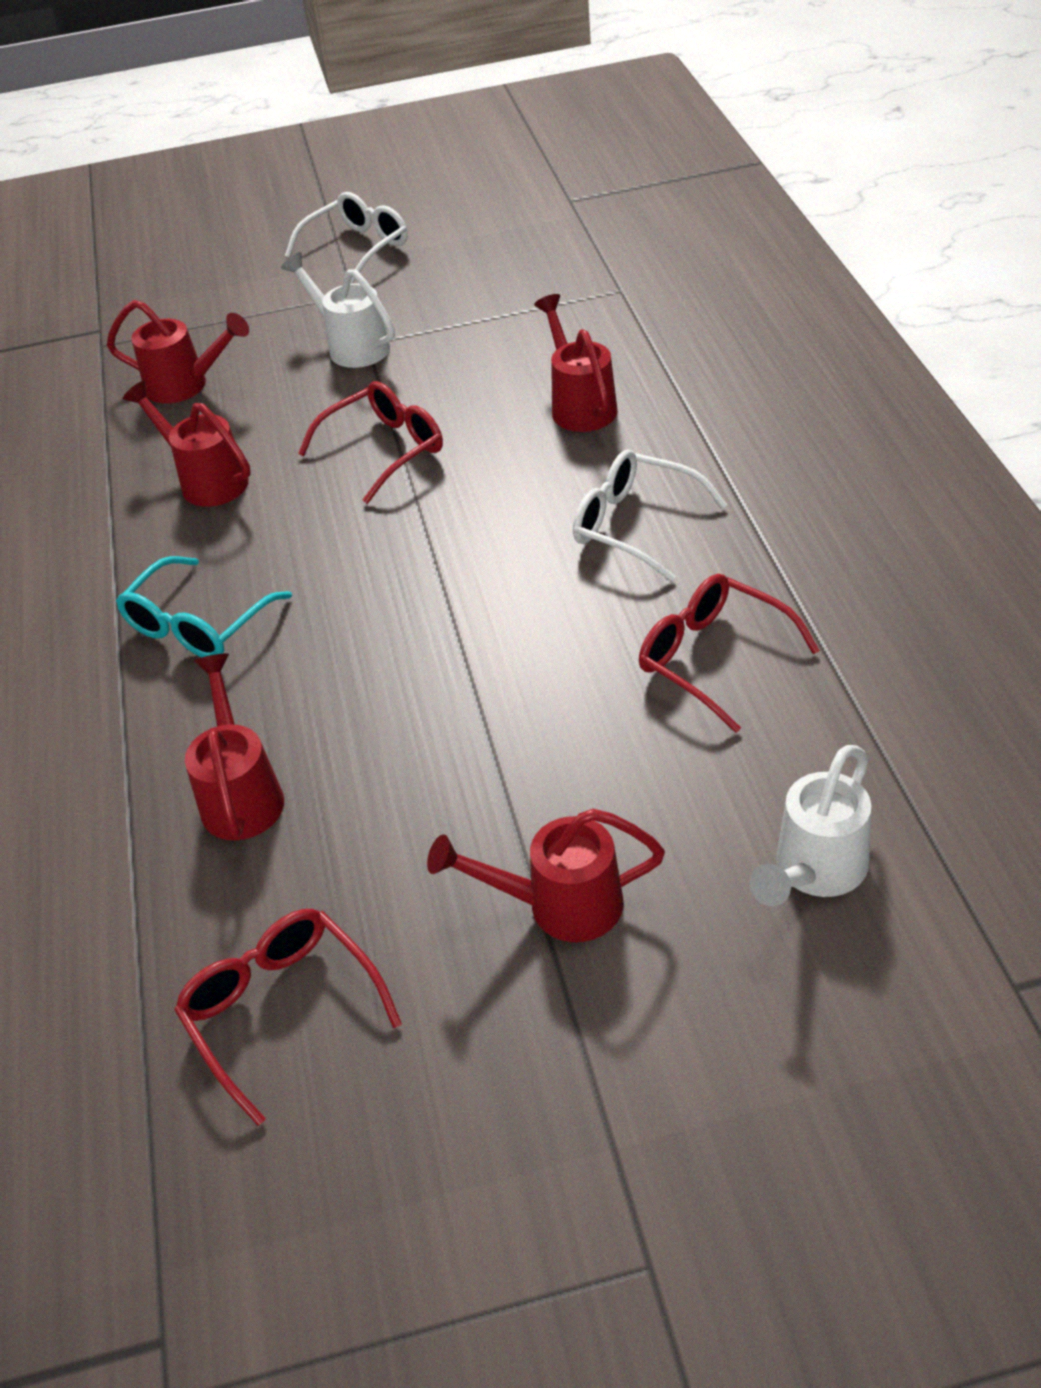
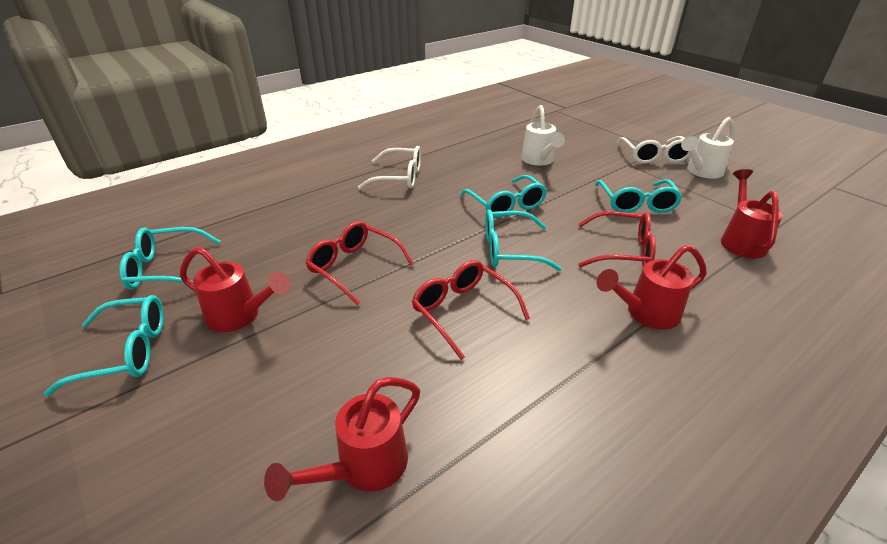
red watering can: 5 -> 4
turquoise glasses: 1 -> 5

